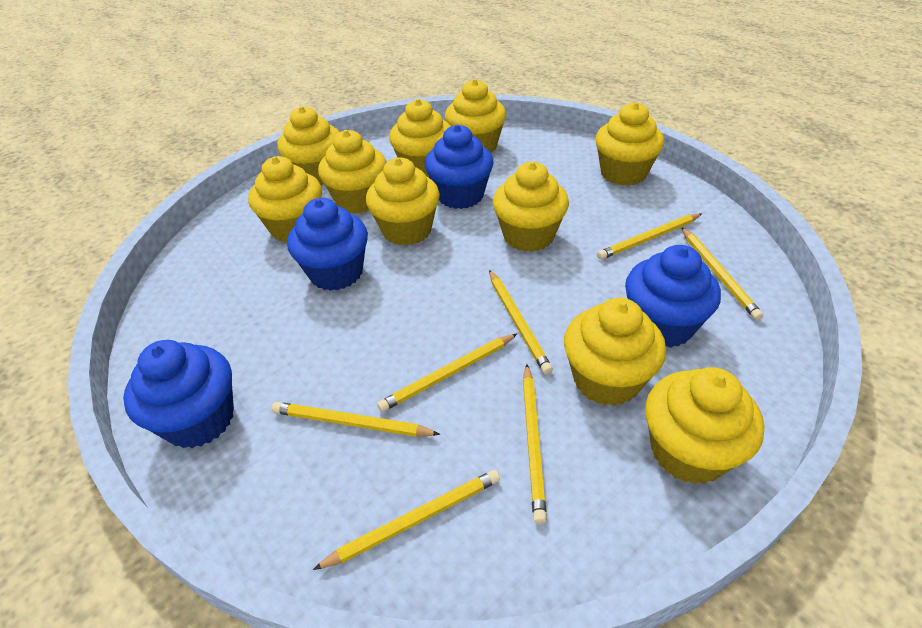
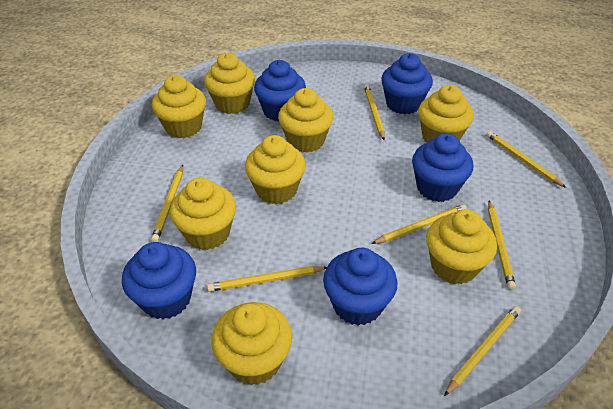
blue cupcake: 4 -> 5
yellow cupcake: 10 -> 8

